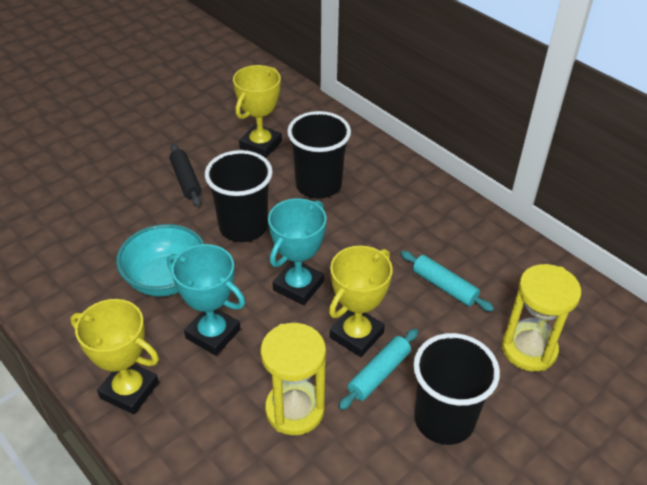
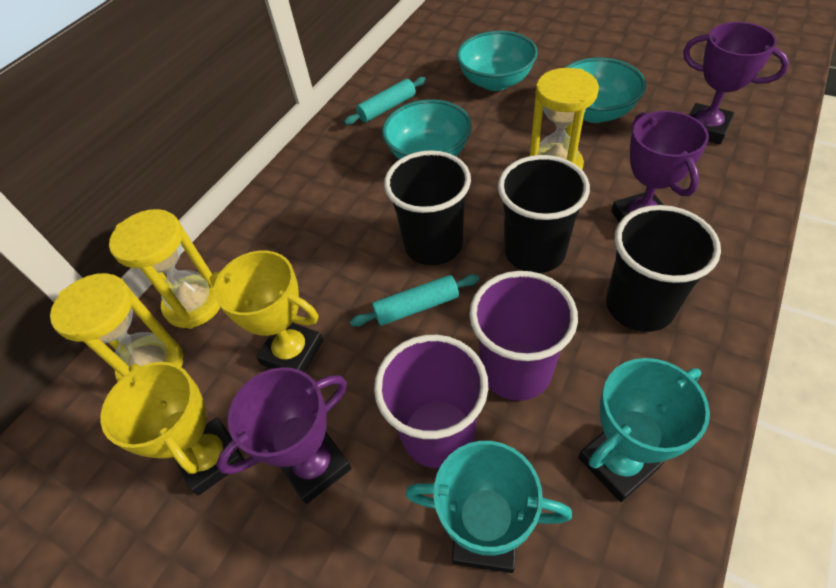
black rolling pin: 1 -> 0
purple cup: 0 -> 2
purple trophy: 0 -> 3
turquoise bowl: 1 -> 3
yellow hourglass: 2 -> 3
yellow trophy: 3 -> 2

